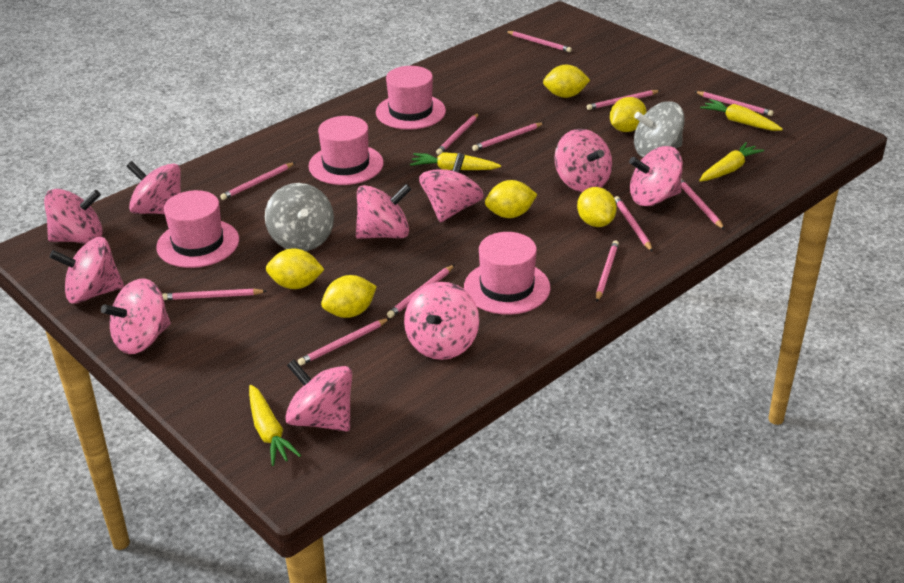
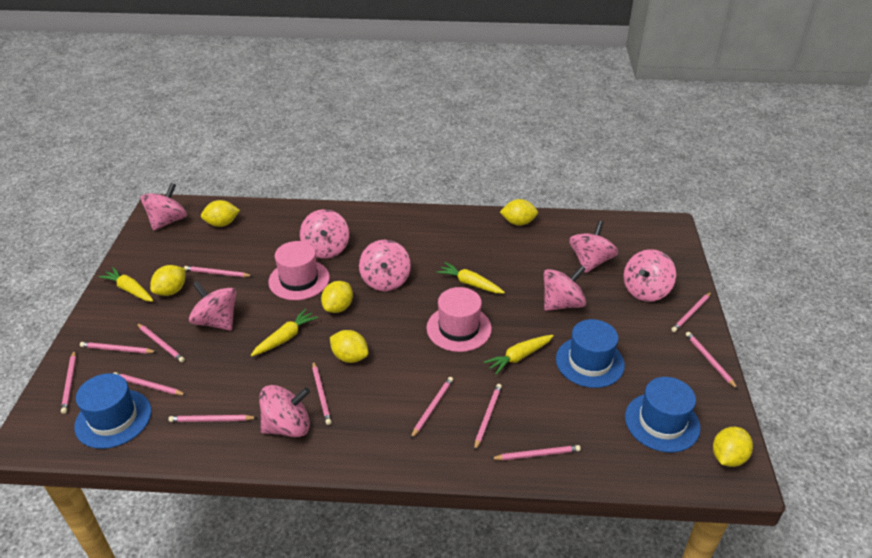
blue hat: 0 -> 3
grey spinning top: 2 -> 0
pink hat: 4 -> 2
pink spinning top: 10 -> 8

